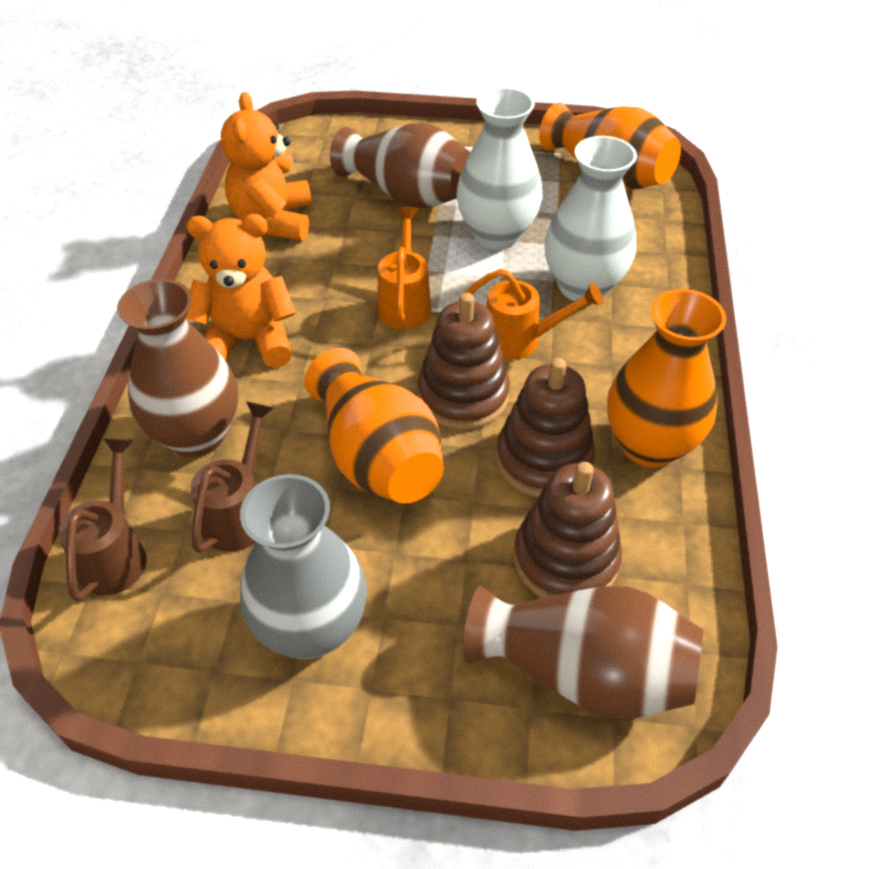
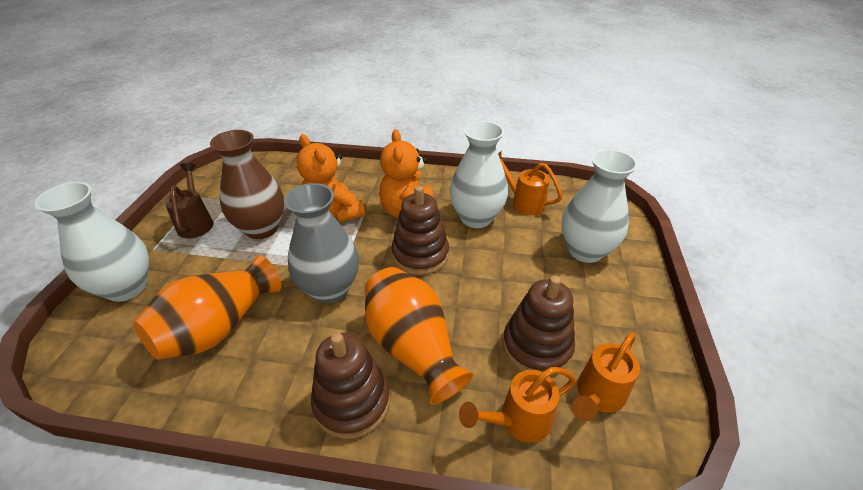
brown vase: 3 -> 1
brown watering can: 2 -> 1
orange vase: 3 -> 2
orange watering can: 2 -> 3
white vase: 2 -> 3

